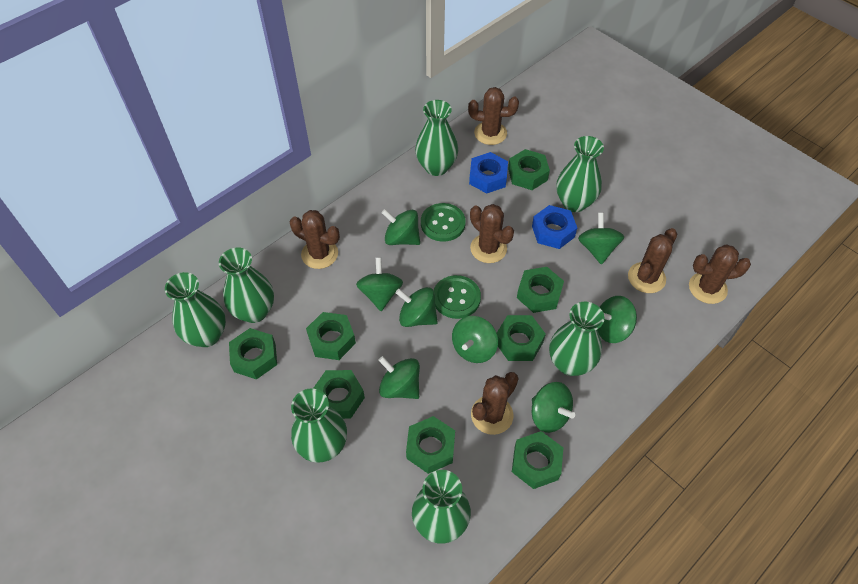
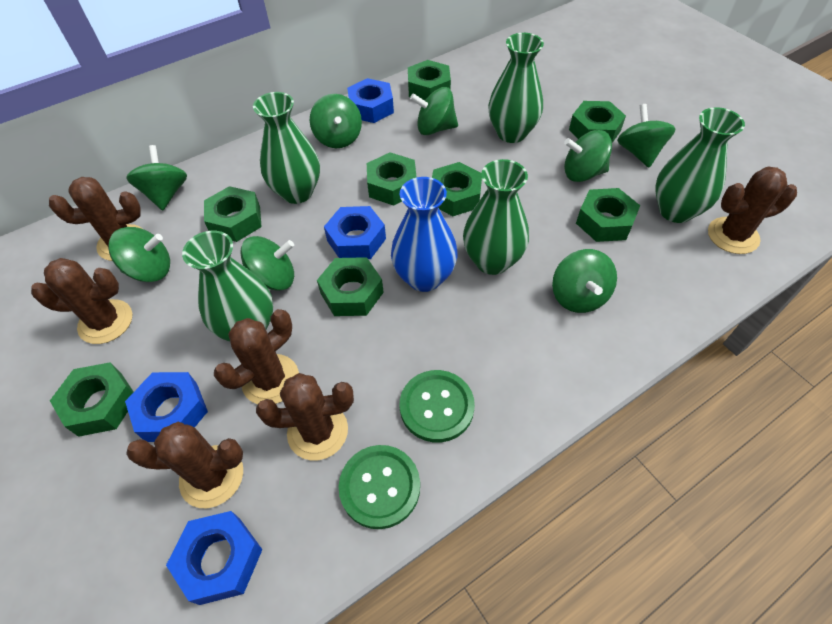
blue nut: 2 -> 4
blue vase: 0 -> 1
green vase: 7 -> 5

